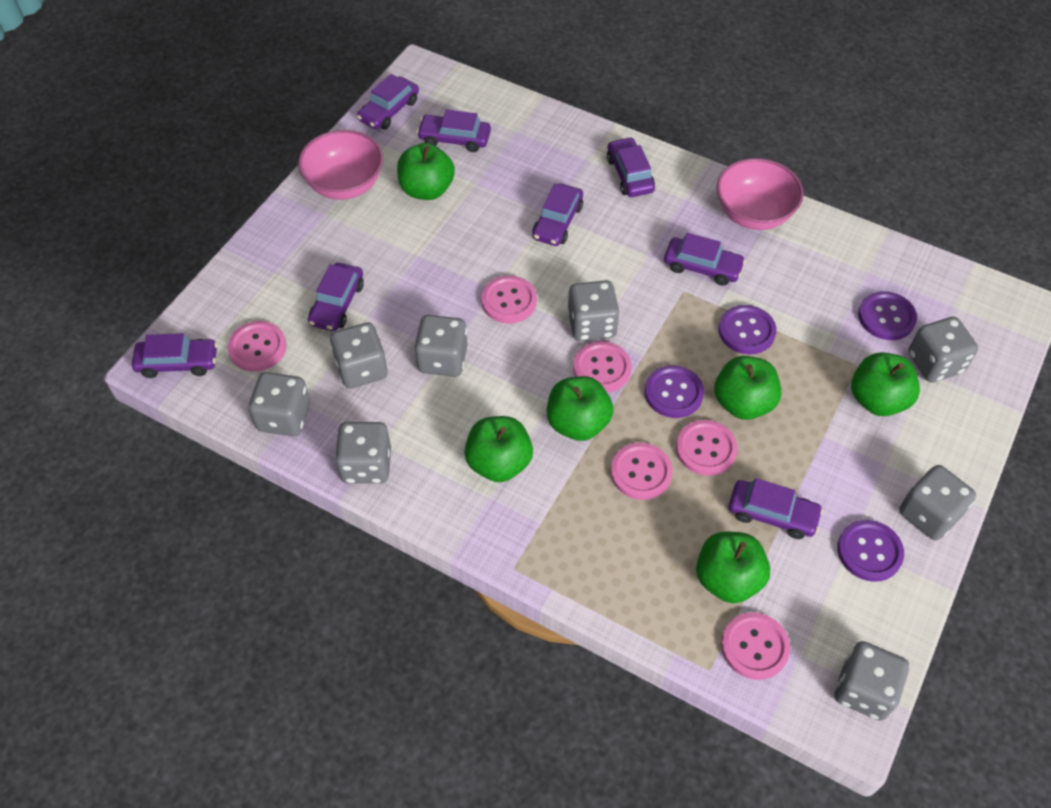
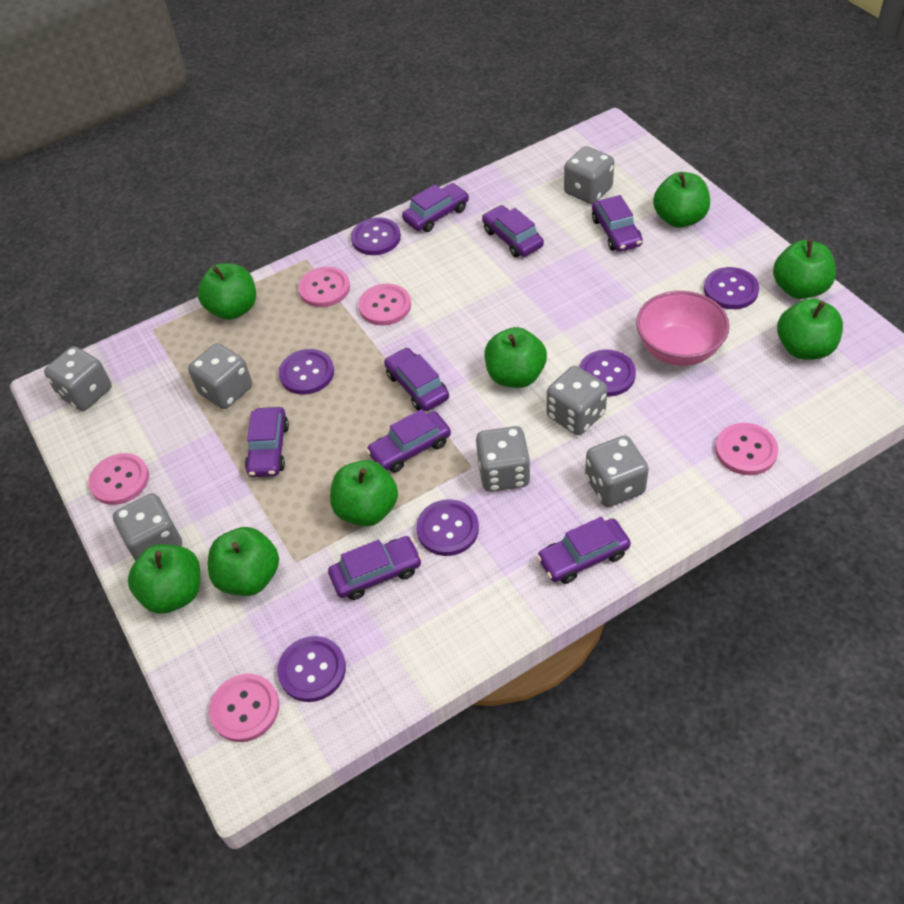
green apple: 6 -> 8
grey dice: 8 -> 7
pink bowl: 2 -> 1
pink button: 6 -> 5
purple button: 4 -> 6

